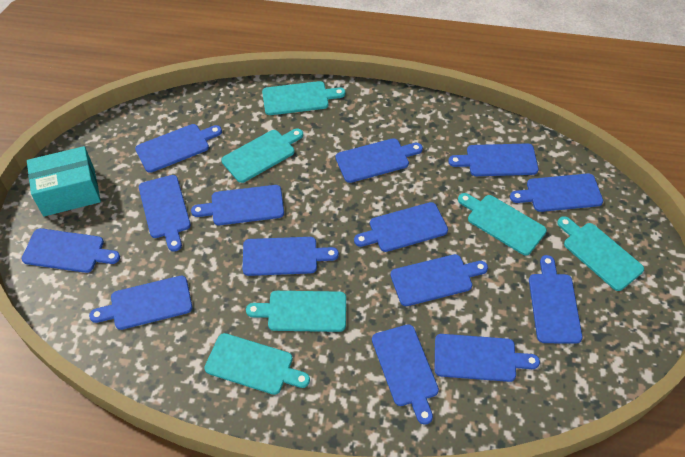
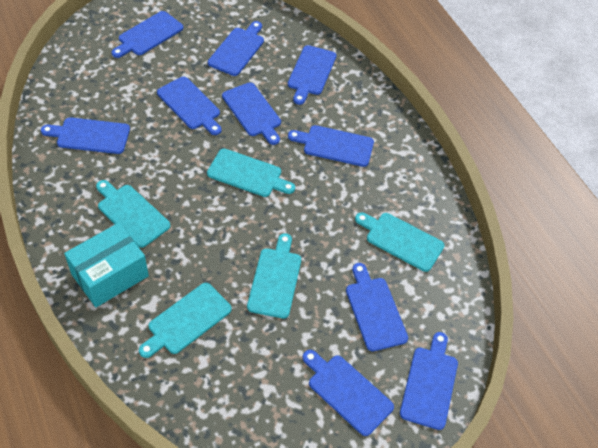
blue cutting board: 14 -> 10
turquoise cutting board: 6 -> 5

